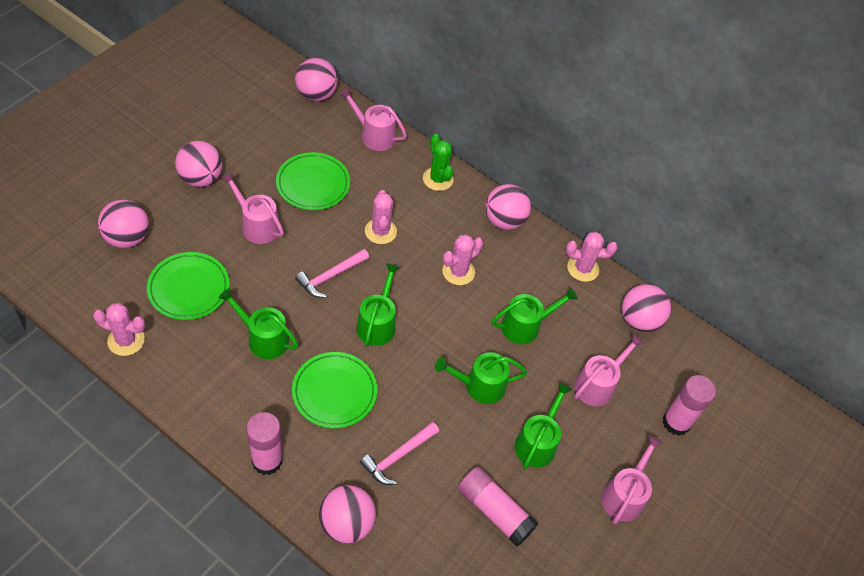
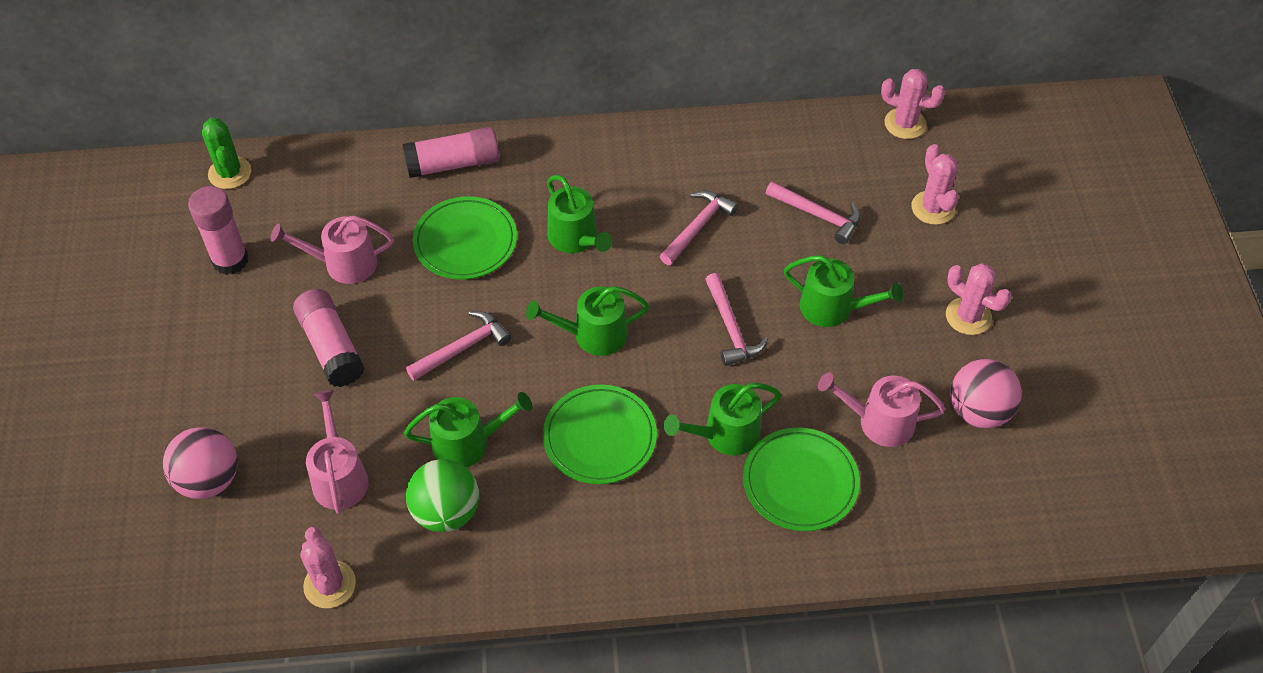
green ball: 0 -> 1
pink ball: 6 -> 2
pink hammer: 2 -> 4
pink watering can: 4 -> 3

